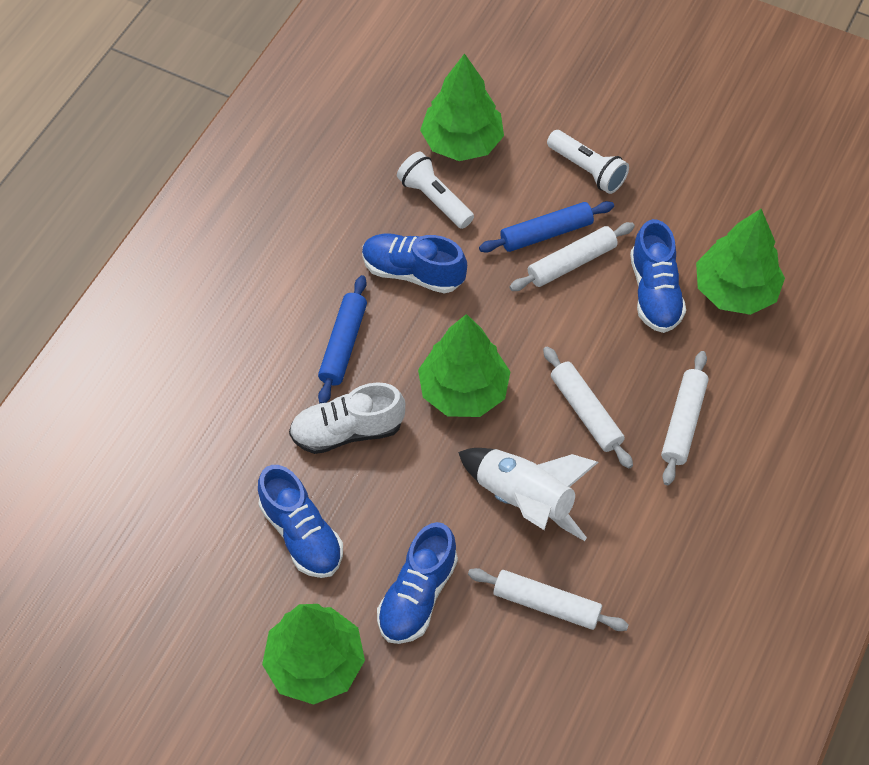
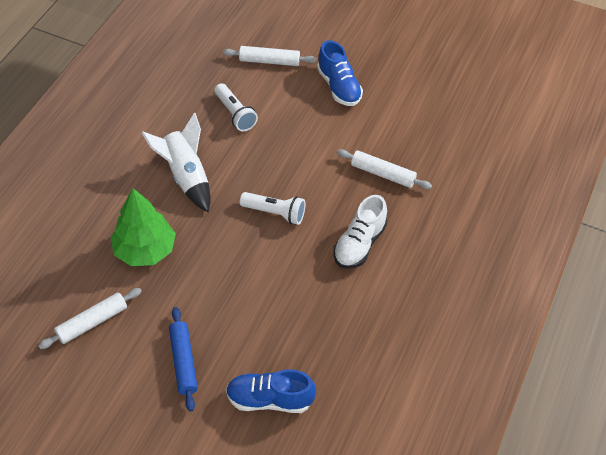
blue rolling pin: 2 -> 1
blue shoe: 4 -> 2
green tree: 4 -> 1
white rolling pin: 4 -> 3

